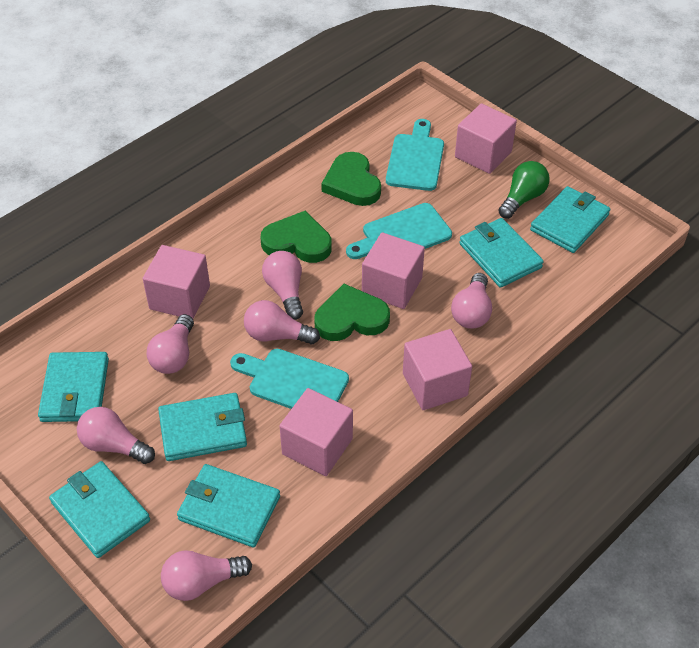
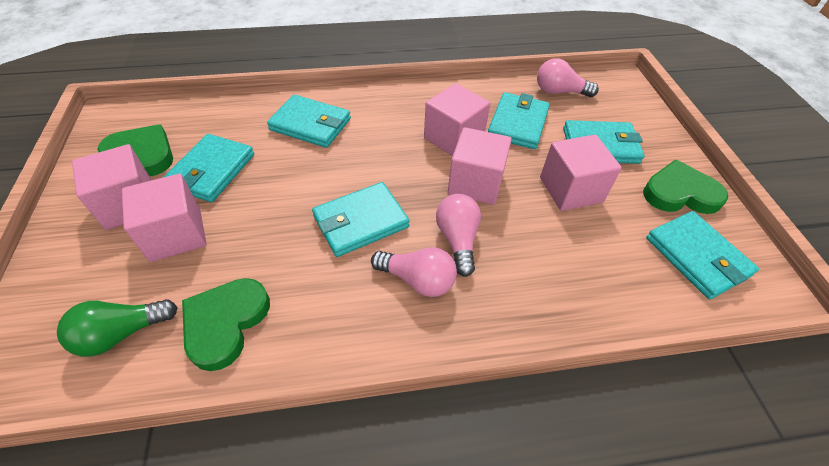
pink light bulb: 6 -> 3
turquoise cutting board: 3 -> 0

